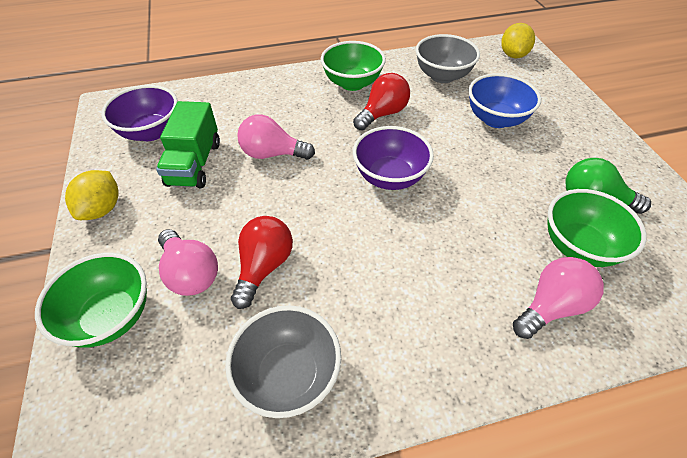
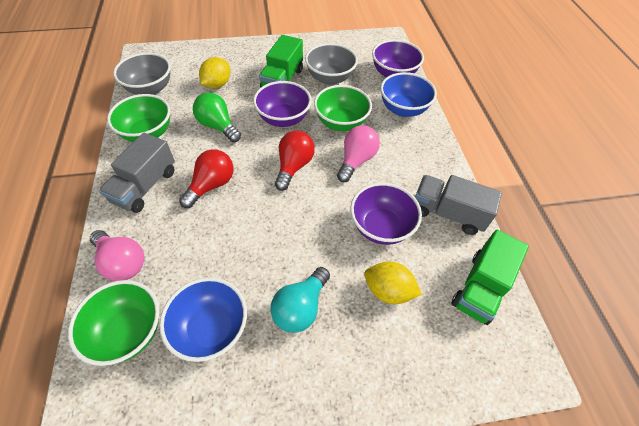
blue bowl: 1 -> 2
green truck: 1 -> 2
grey truck: 0 -> 2
pink light bulb: 3 -> 2
purple bowl: 2 -> 3
turquoise light bulb: 0 -> 1

